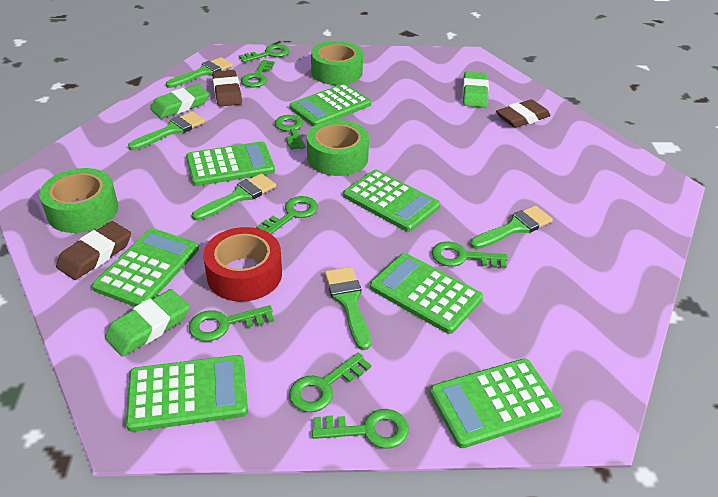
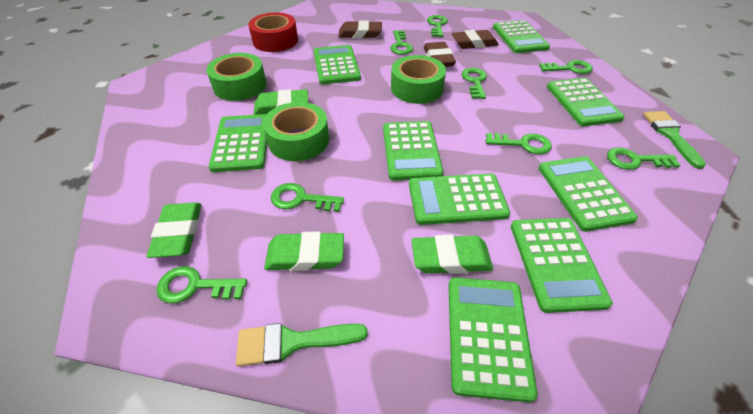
green brush: 5 -> 2
green calculator: 7 -> 9
green eraser: 3 -> 4

